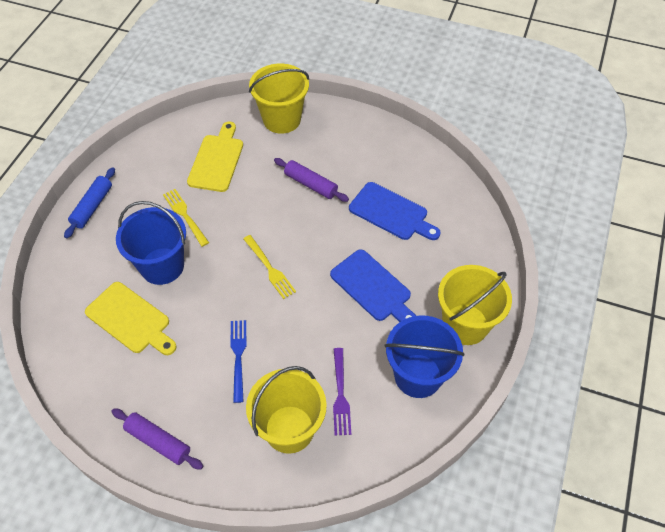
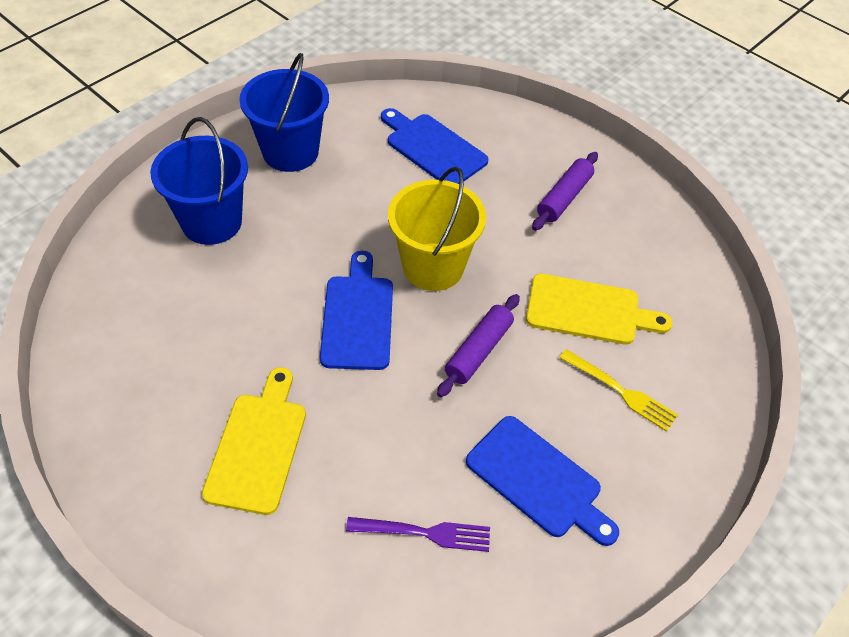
blue cutting board: 2 -> 3
blue fork: 1 -> 0
blue rolling pin: 1 -> 0
yellow bucket: 3 -> 1
yellow fork: 2 -> 1

